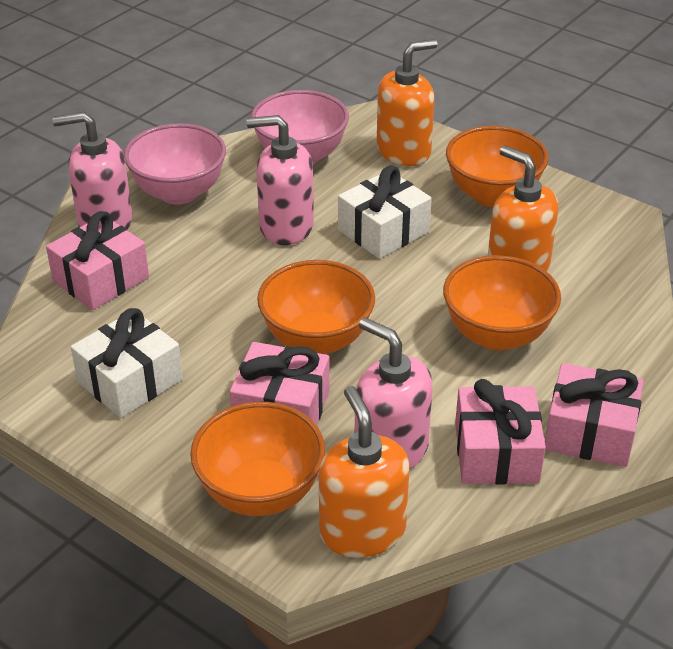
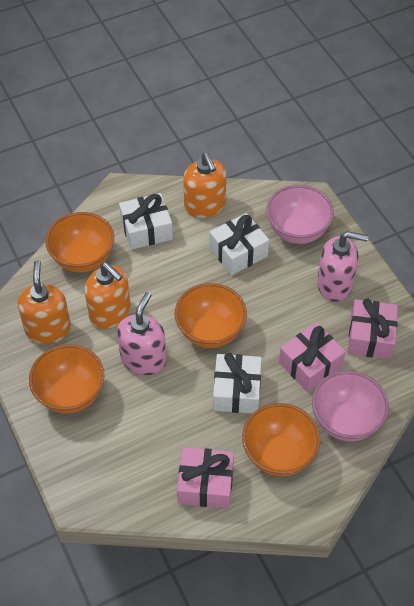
pink gift: 4 -> 3
pink soap dispenser: 3 -> 2
white gift: 2 -> 3

